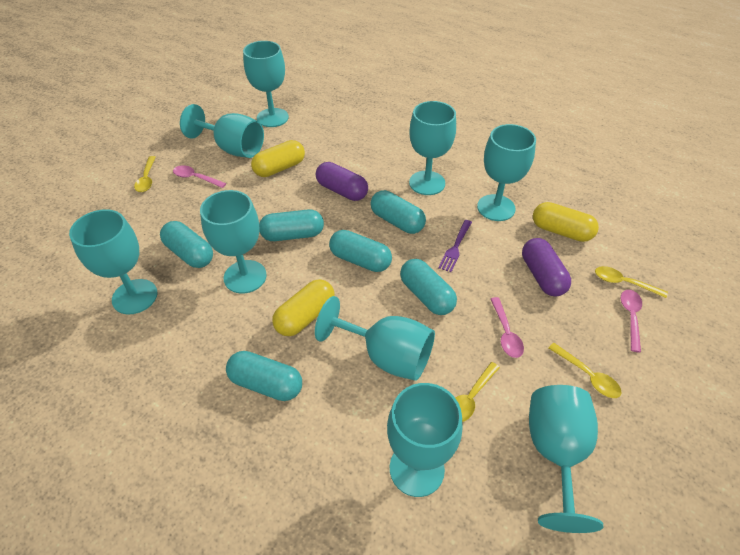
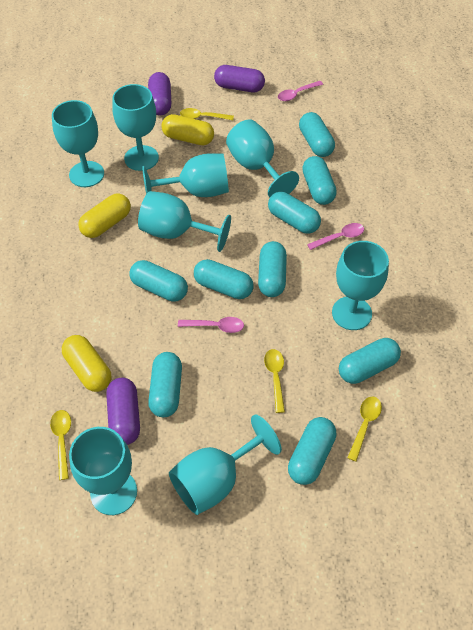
purple capsule: 2 -> 3
purple fork: 1 -> 0
turquoise capsule: 6 -> 9
turquoise goblet: 9 -> 8

